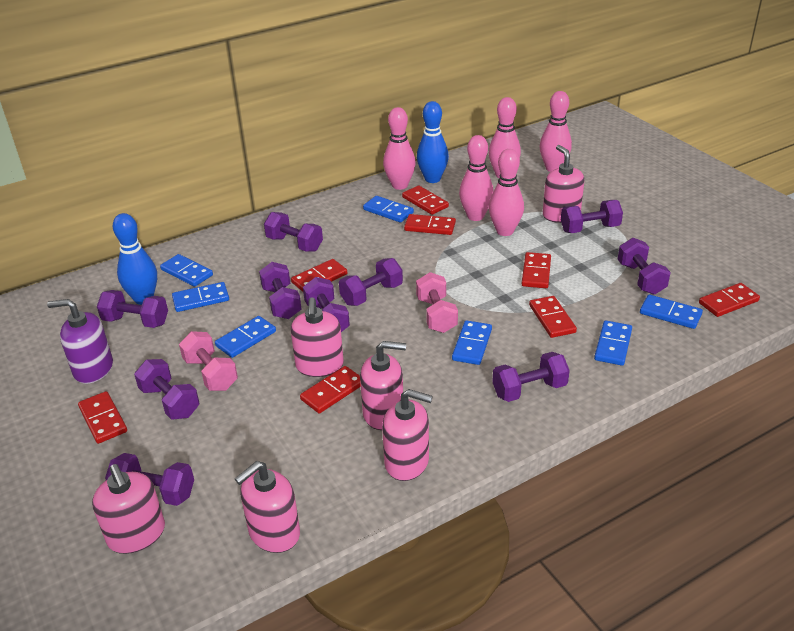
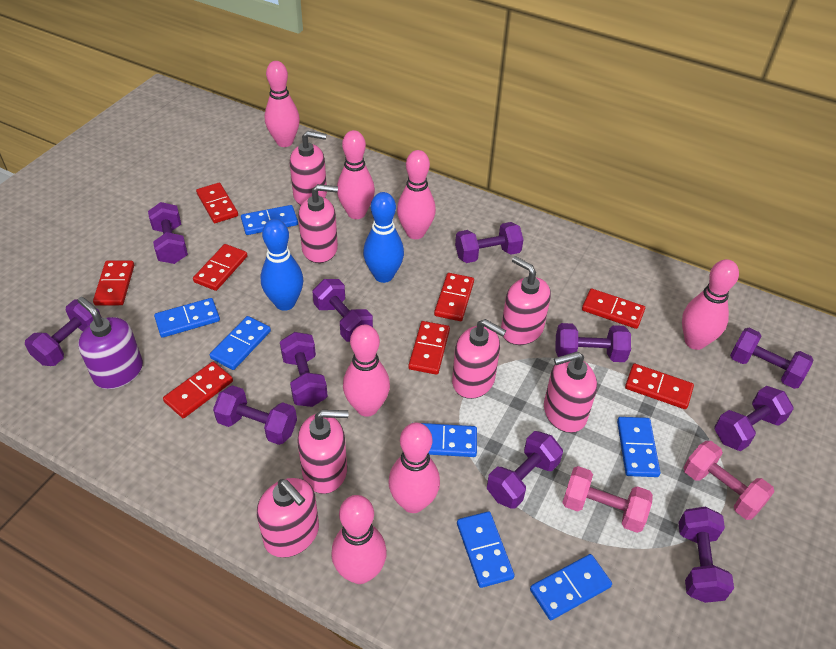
pink bowling pin: 5 -> 7
pink soap dispenser: 6 -> 7
purple dumbbell: 10 -> 11

